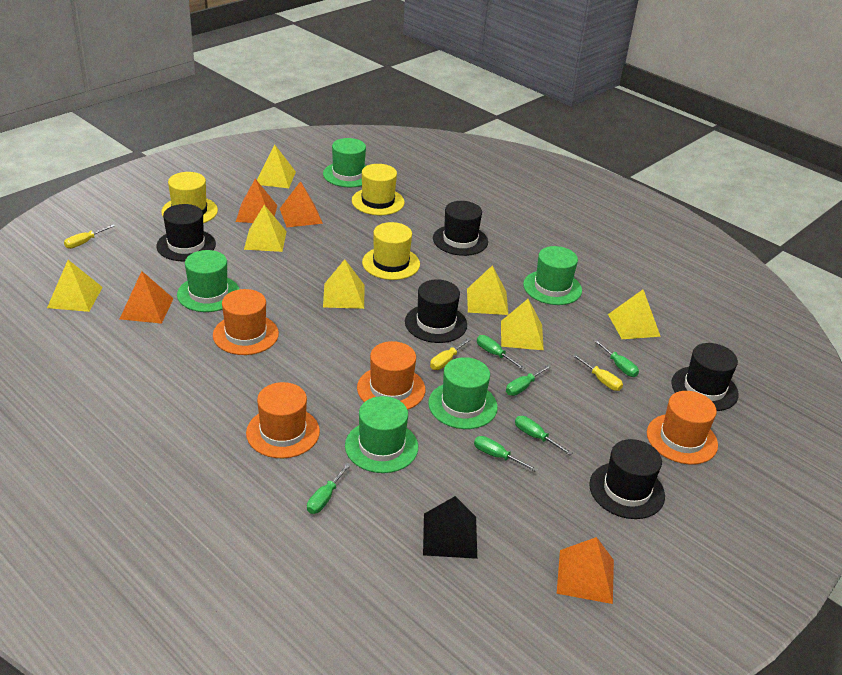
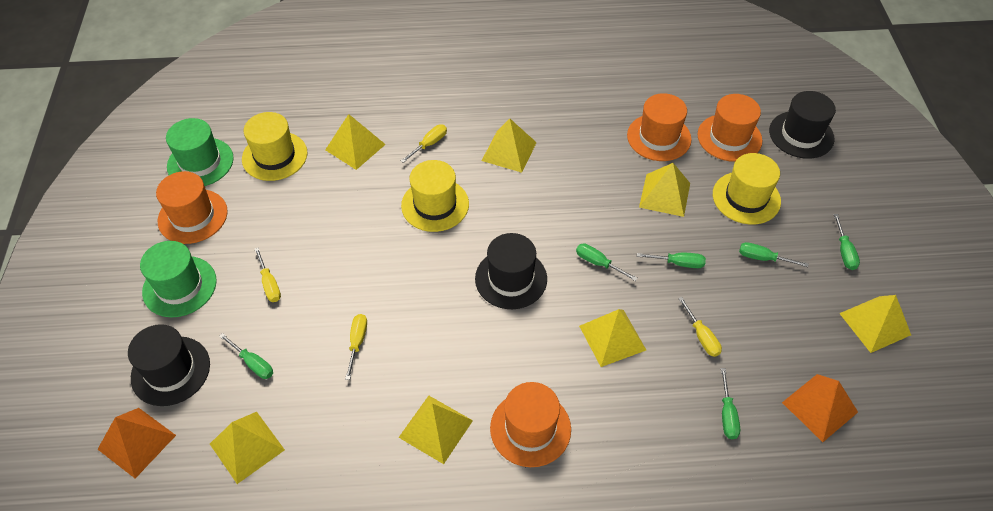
black hat: 5 -> 3
black pyramid: 1 -> 0
green hat: 5 -> 2
orange pyramid: 4 -> 2
yellow screwdriver: 3 -> 4

